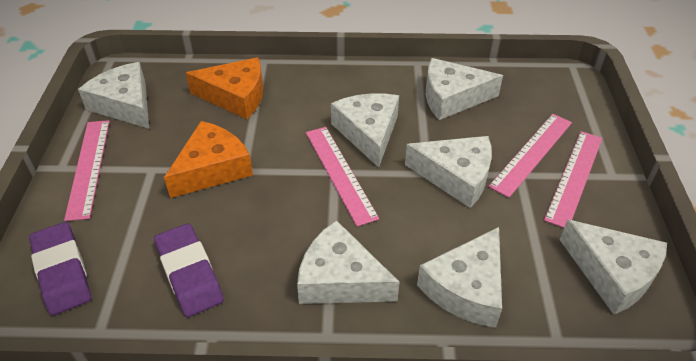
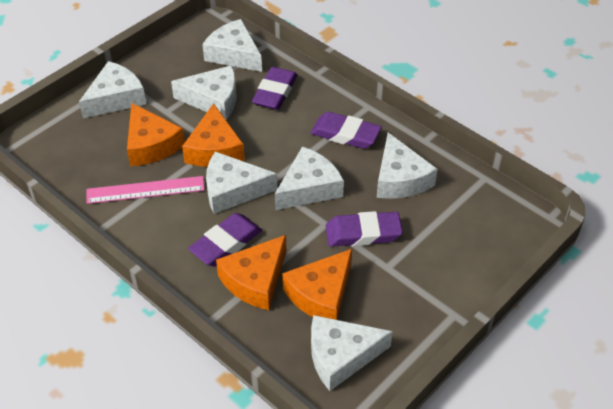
orange cheese: 2 -> 4
pink ruler: 4 -> 1
purple eraser: 2 -> 4

